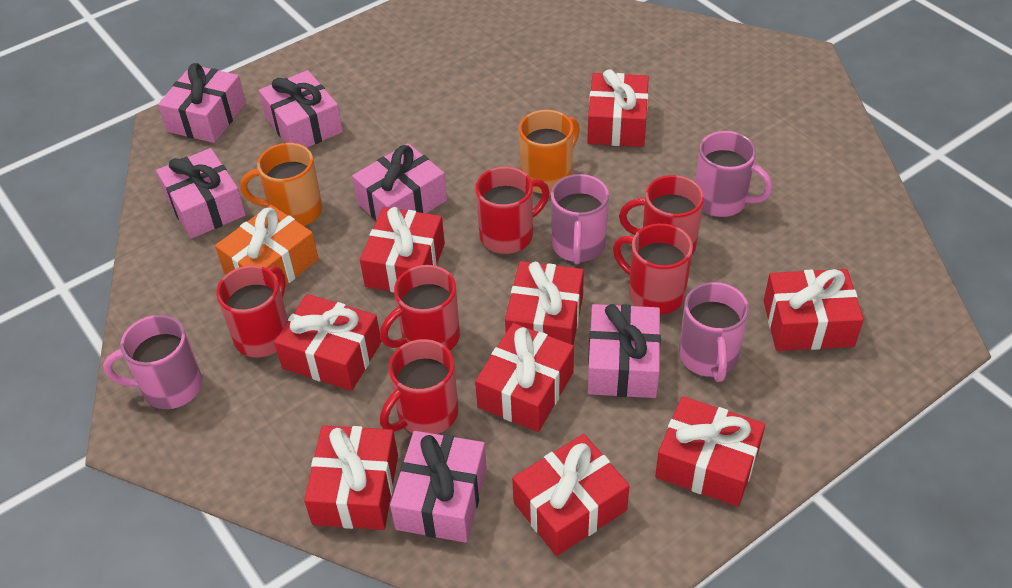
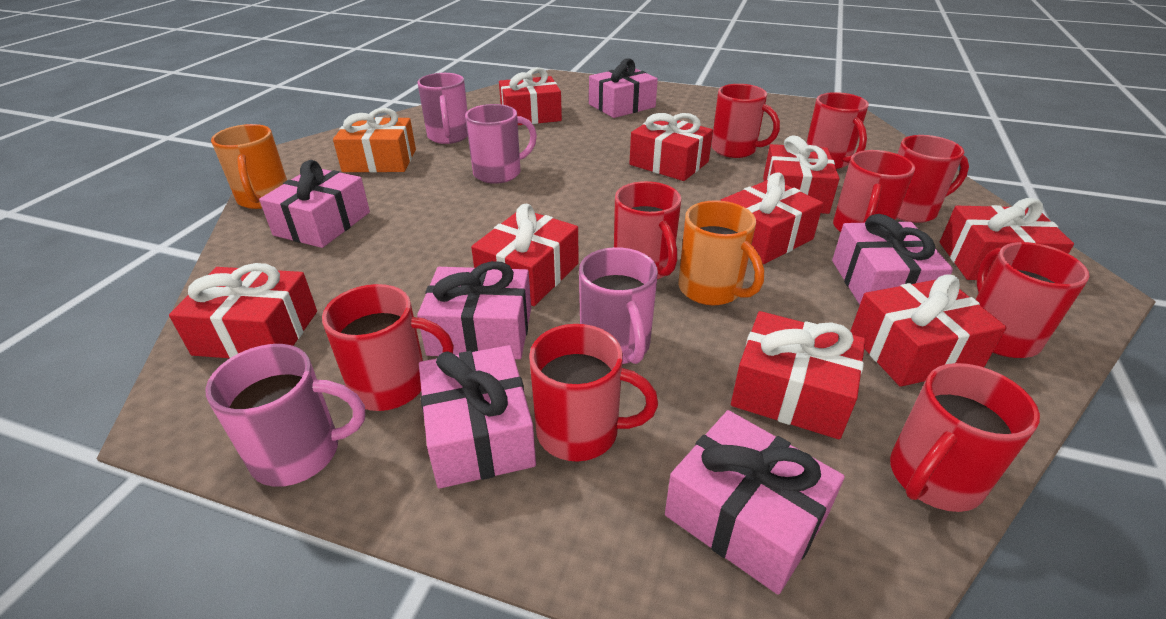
red mug: 6 -> 9

